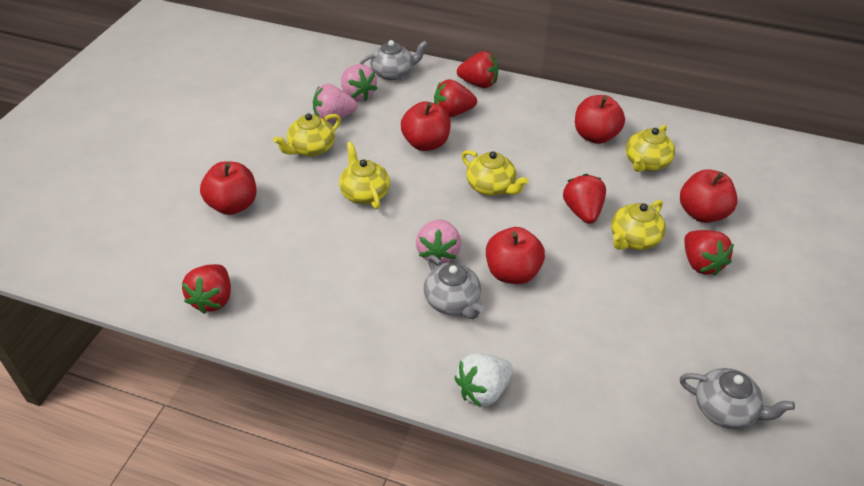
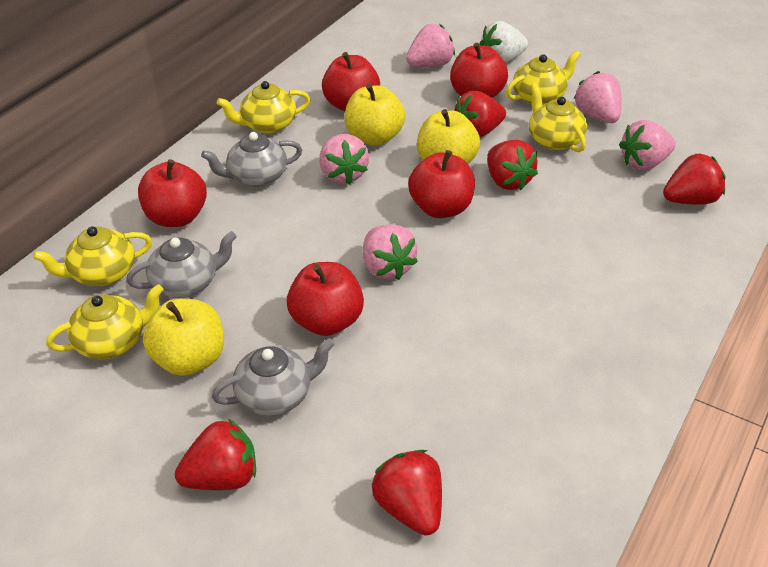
pink strawberry: 3 -> 5
yellow apple: 0 -> 3

